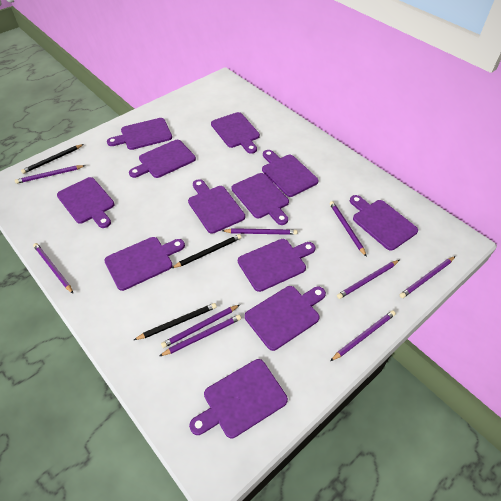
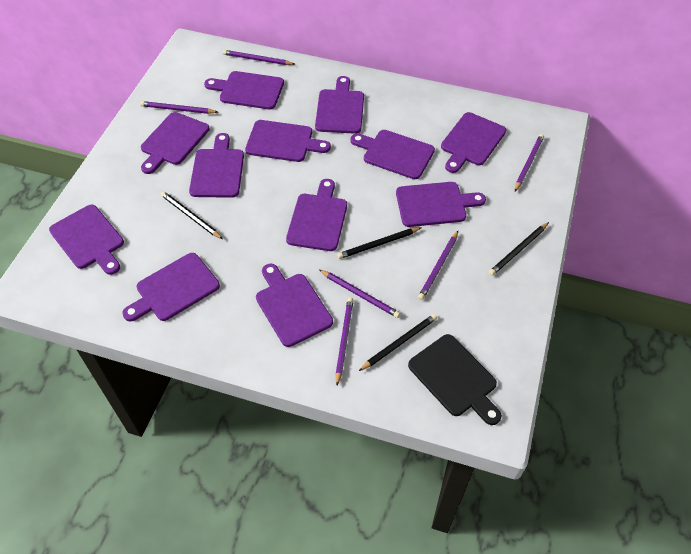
black cutting board: 0 -> 1
black pencil: 3 -> 4
purple pencil: 9 -> 6

